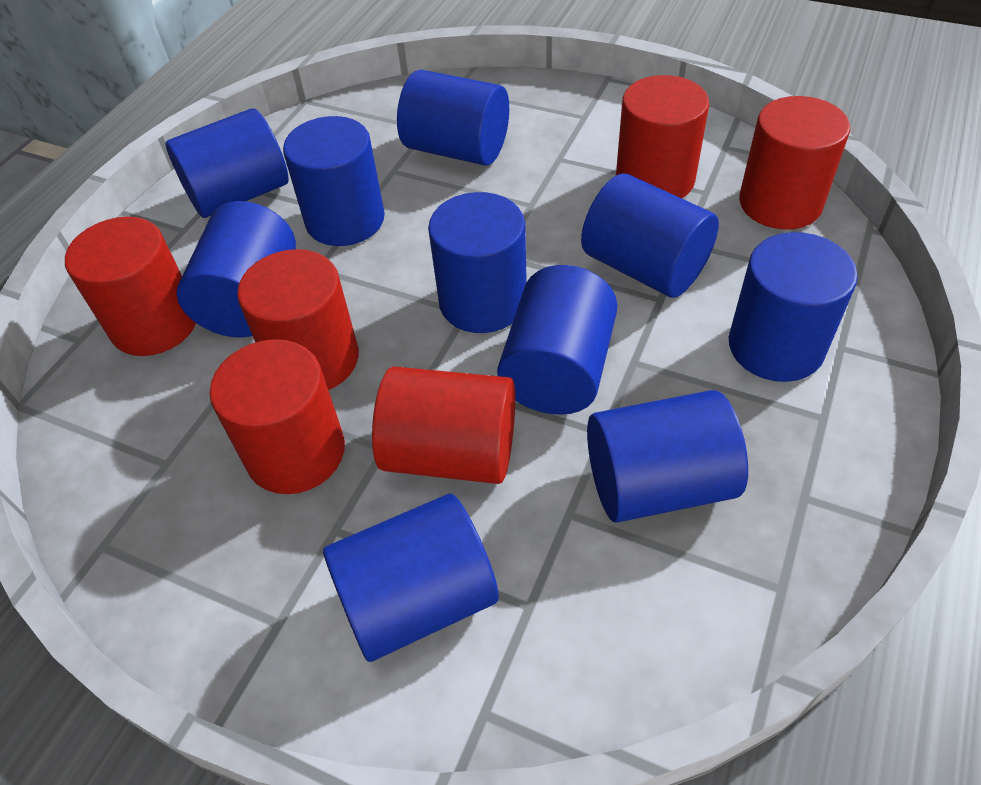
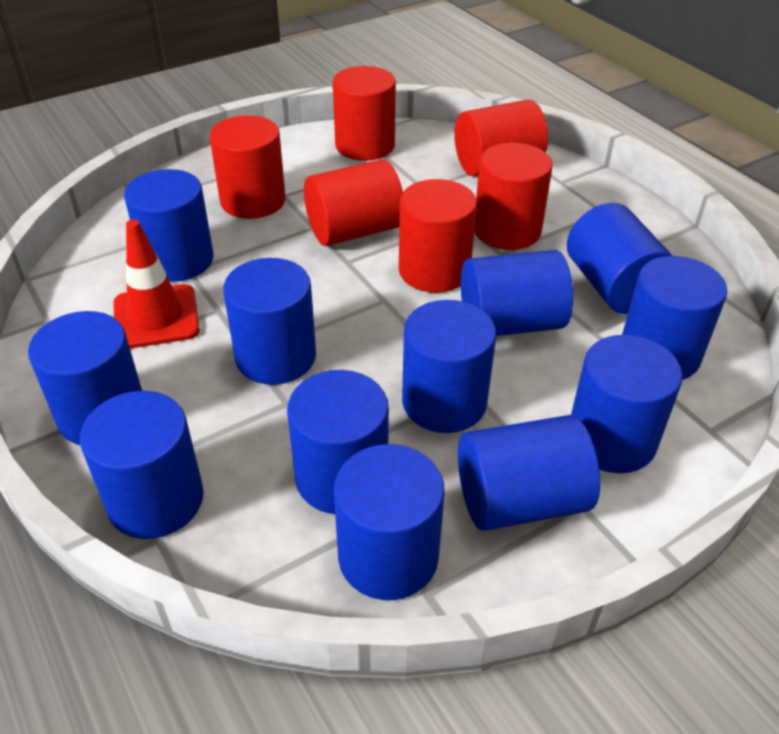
blue cylinder: 10 -> 12
red traffic cone: 0 -> 1

